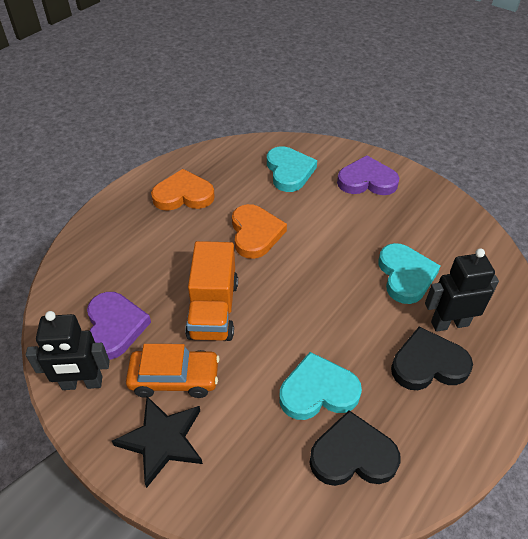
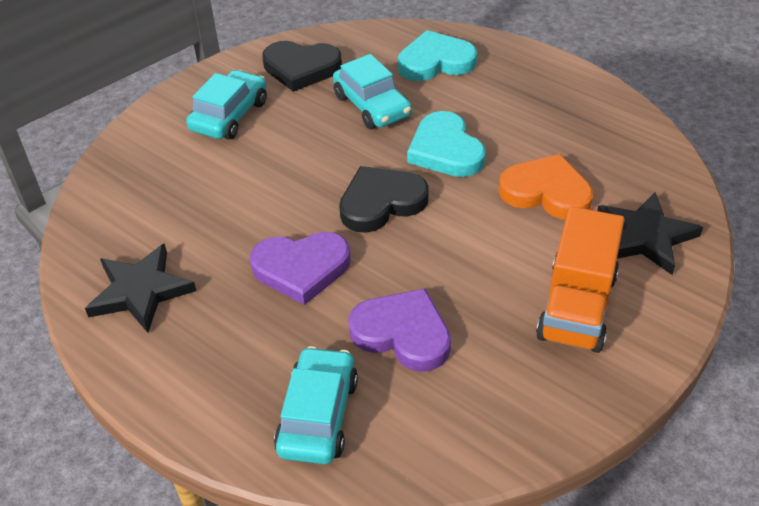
black robot: 2 -> 0
black star: 1 -> 2
orange car: 1 -> 0
orange heart: 2 -> 1
turquoise car: 0 -> 3
turquoise heart: 3 -> 2

